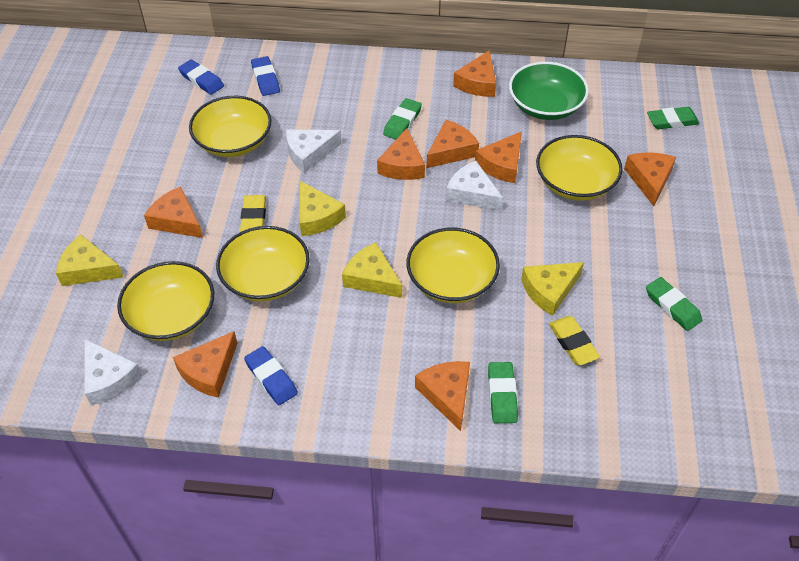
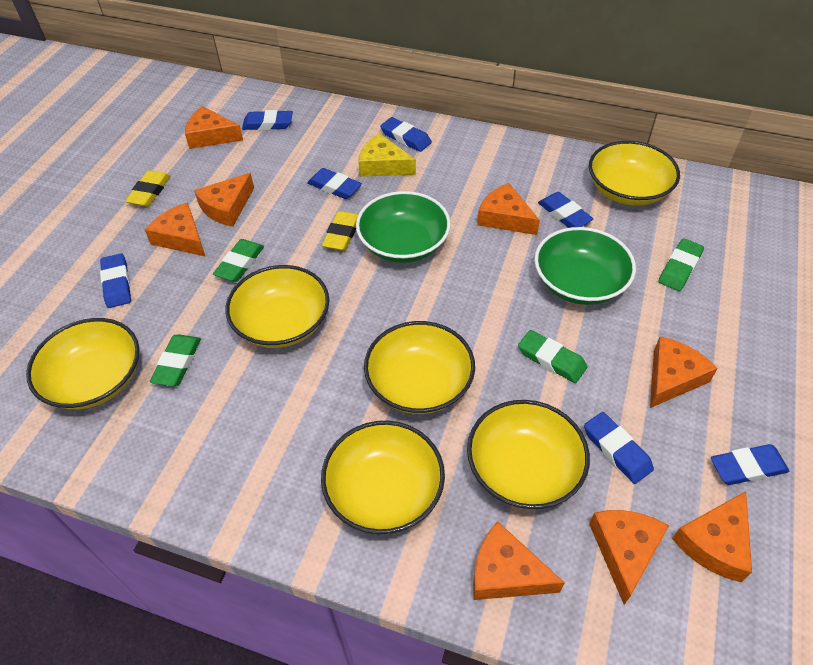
blue eraser: 3 -> 7
green bowl: 1 -> 2
white cheese: 3 -> 0
yellow bowl: 5 -> 6
yellow cheese: 4 -> 1

